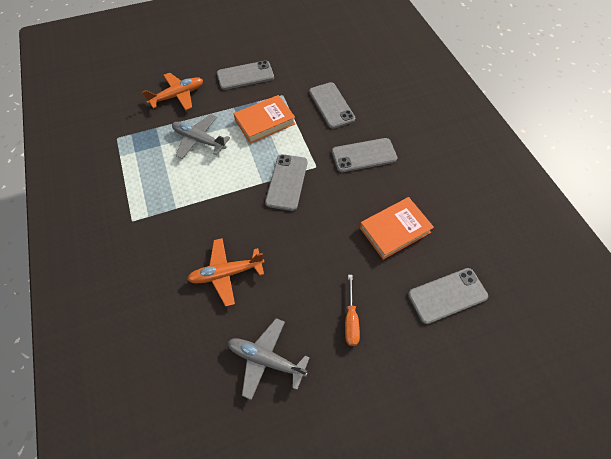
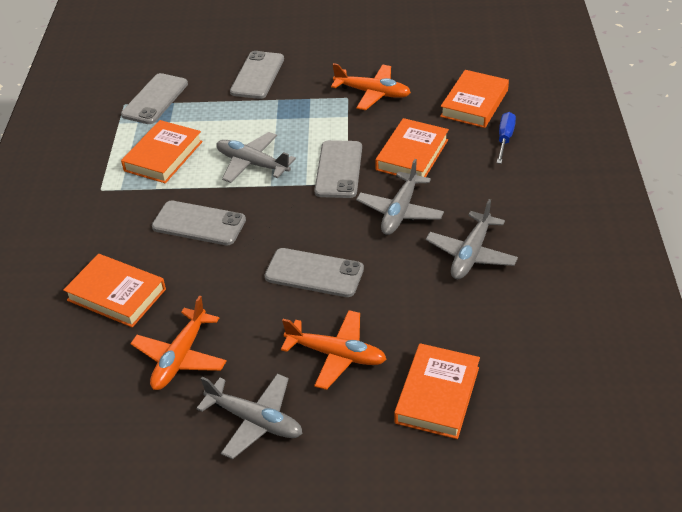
blue screwdriver: 0 -> 1
grey plane: 2 -> 4
orange book: 2 -> 5
orange plane: 2 -> 3
orange screwdriver: 1 -> 0

